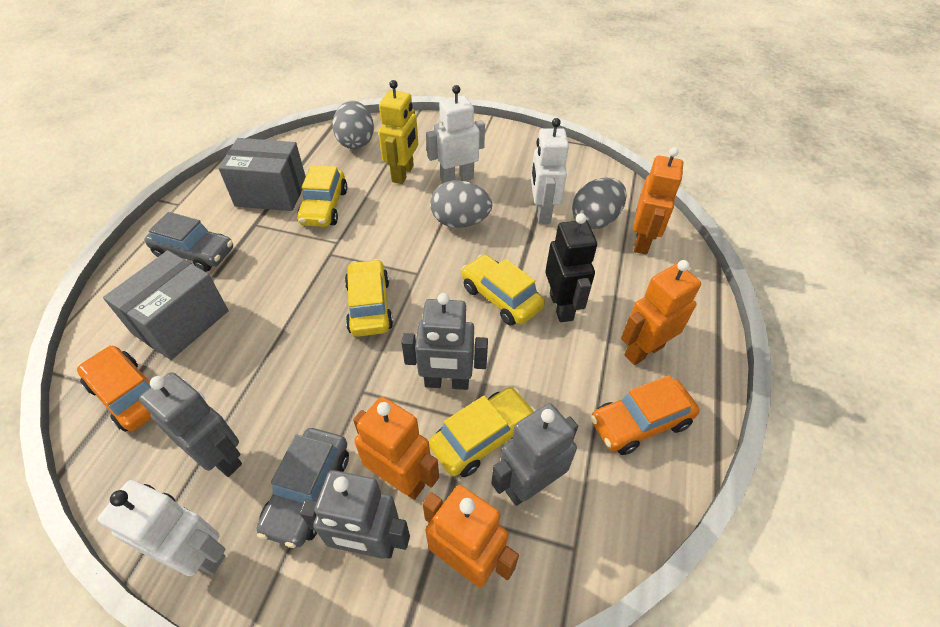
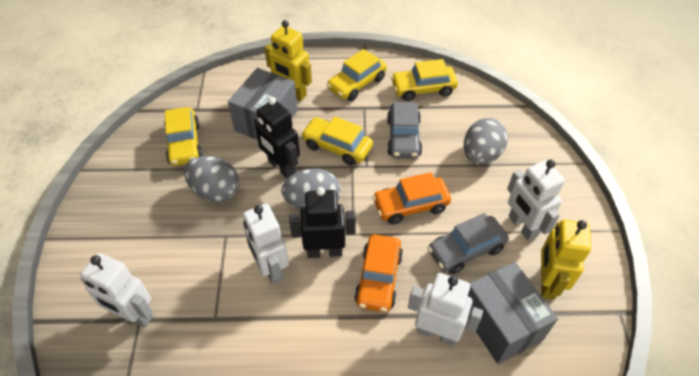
black robot: 1 -> 2
grey robot: 4 -> 0
orange robot: 4 -> 0
white robot: 3 -> 4
yellow robot: 1 -> 2

